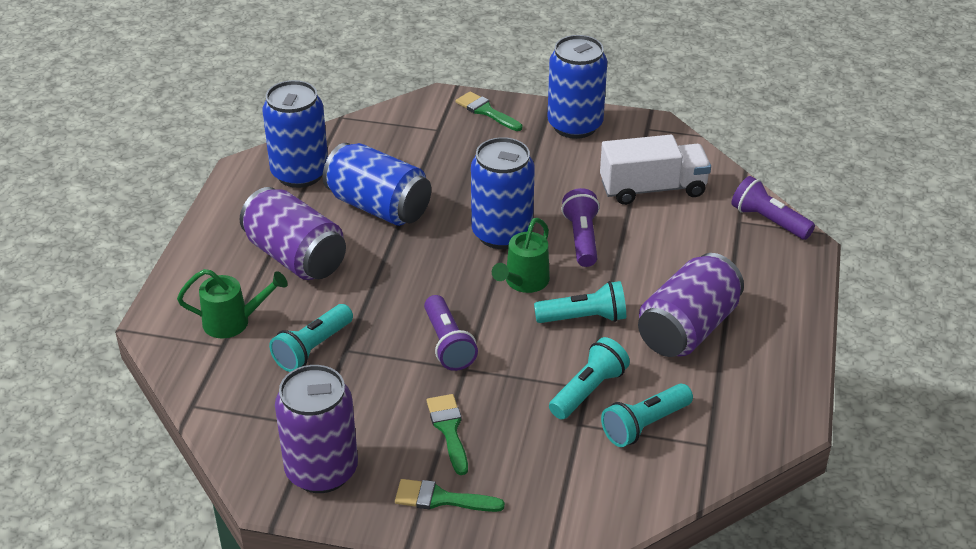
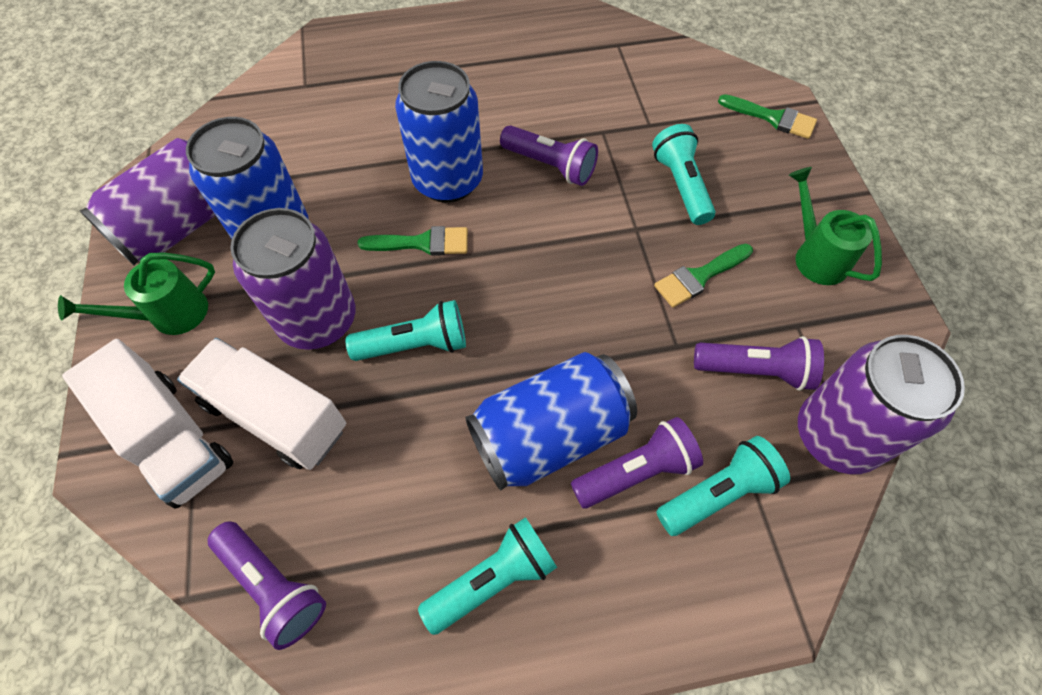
blue can: 4 -> 3
purple flashlight: 3 -> 4
white truck: 1 -> 2

